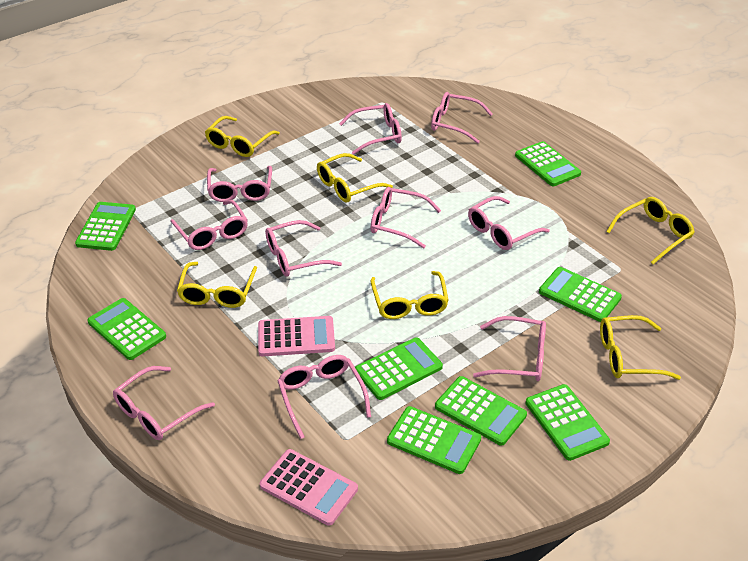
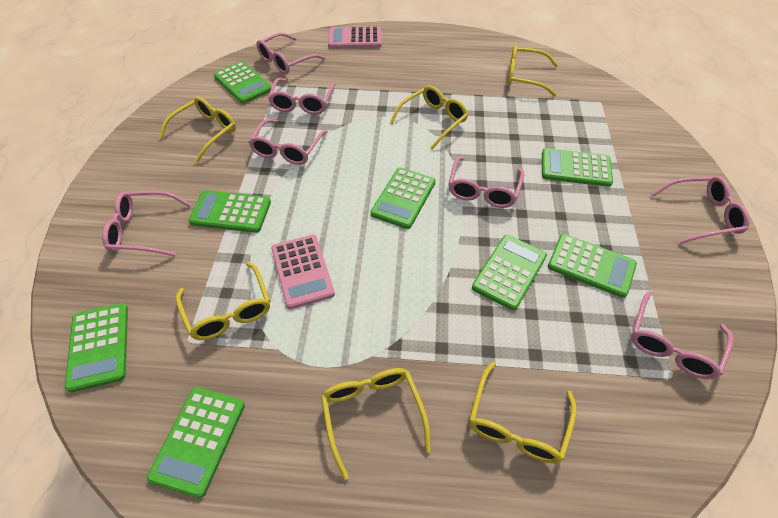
pink glasses: 10 -> 7

